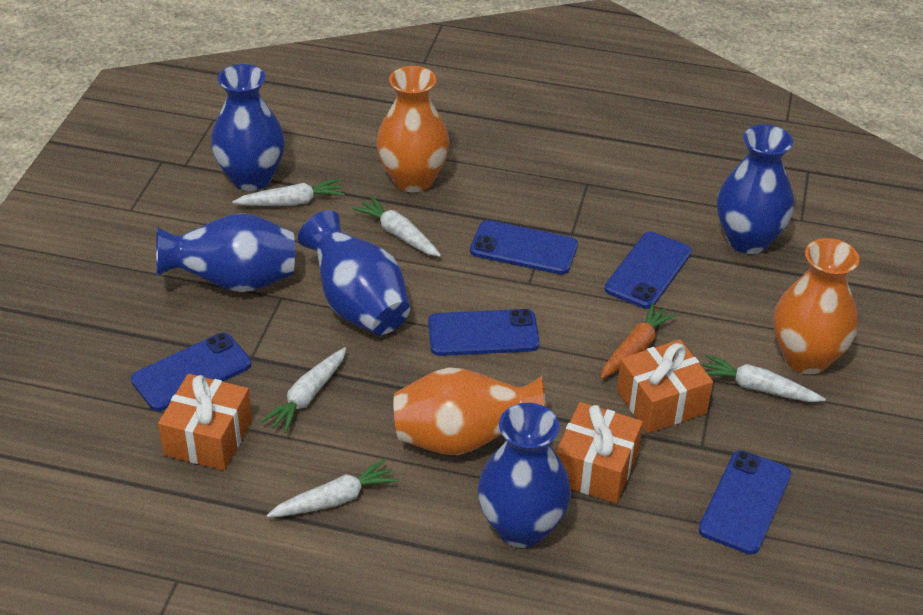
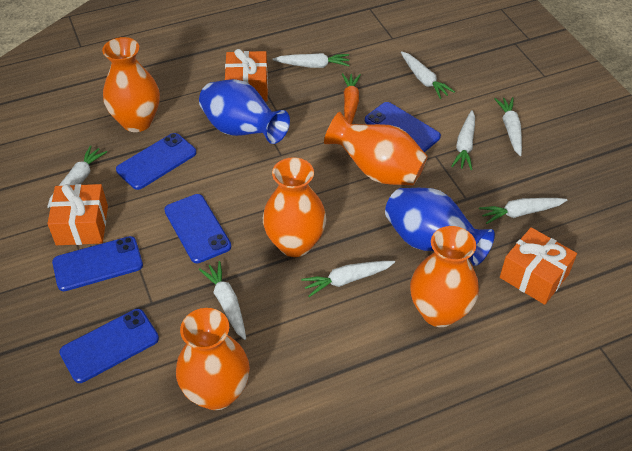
blue vase: 5 -> 2
orange vase: 3 -> 5
white carrot: 5 -> 8

